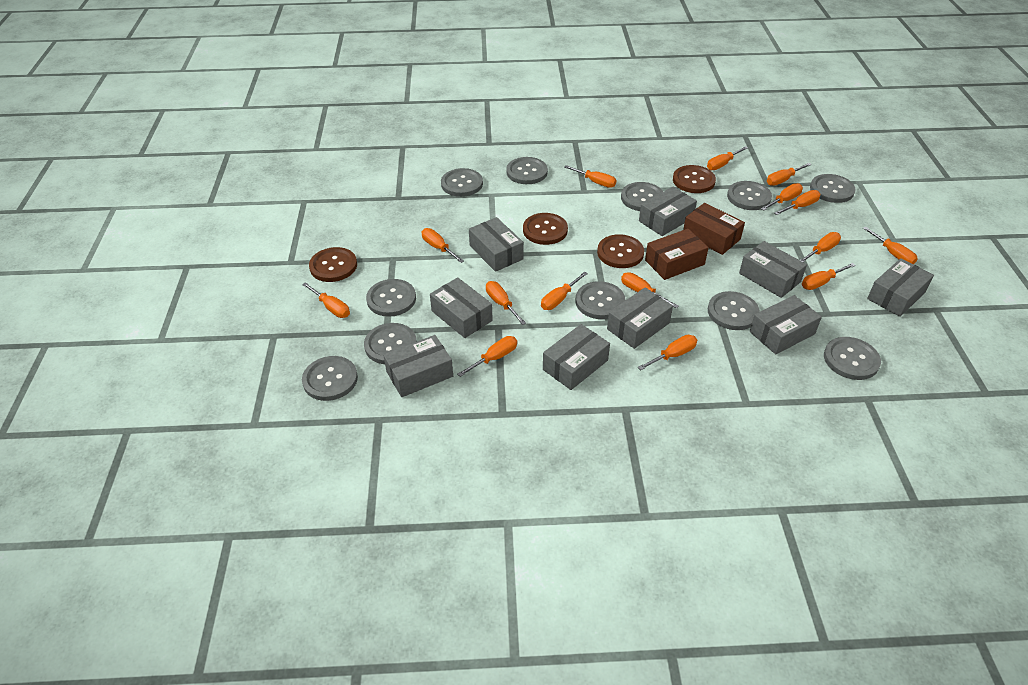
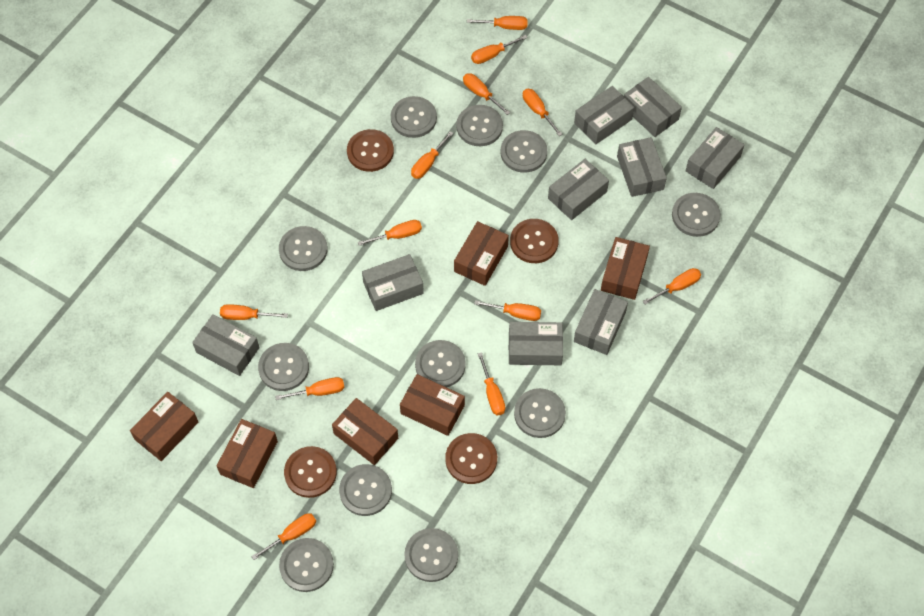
brown box: 2 -> 6
orange screwdriver: 15 -> 12

